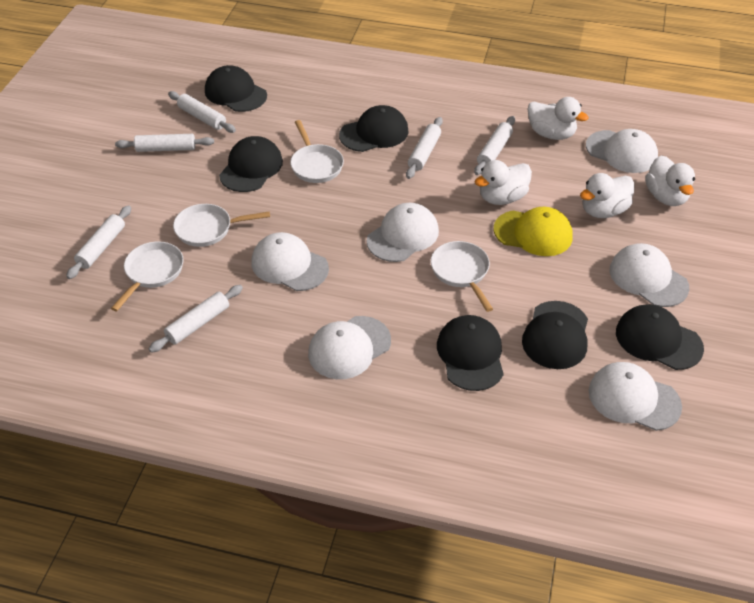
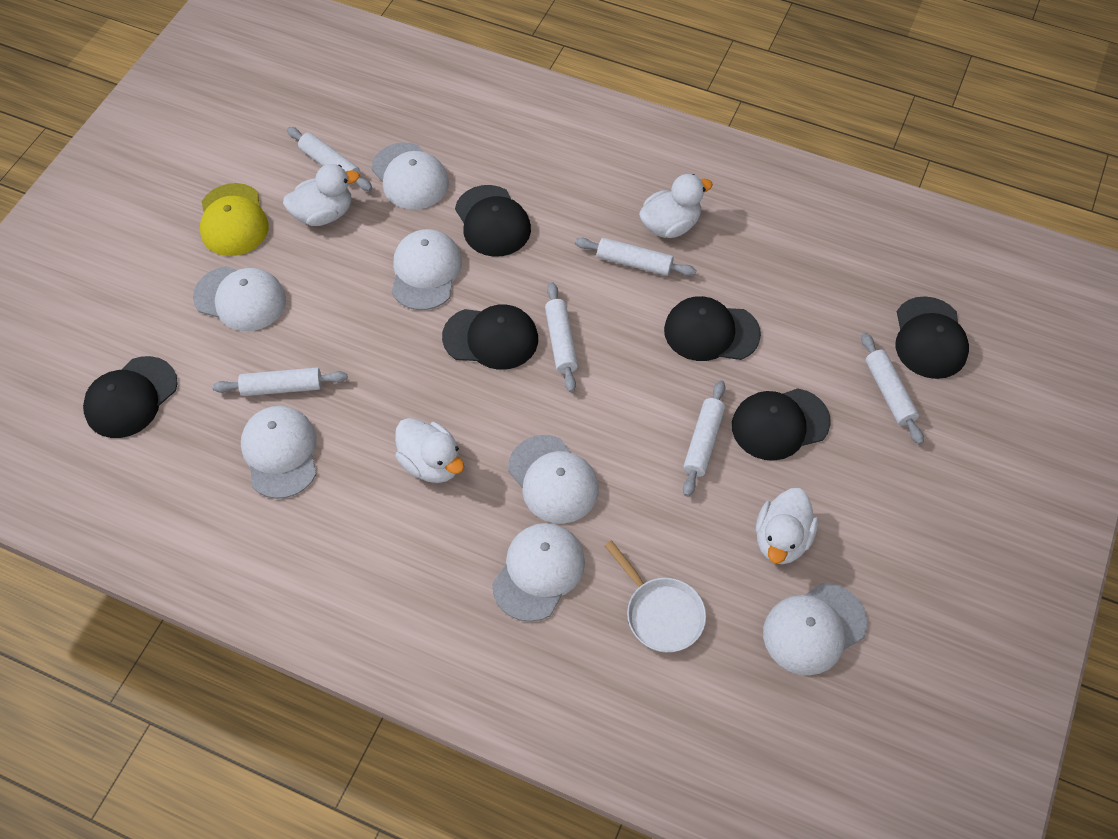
white cap: 6 -> 7
white pan: 4 -> 1

